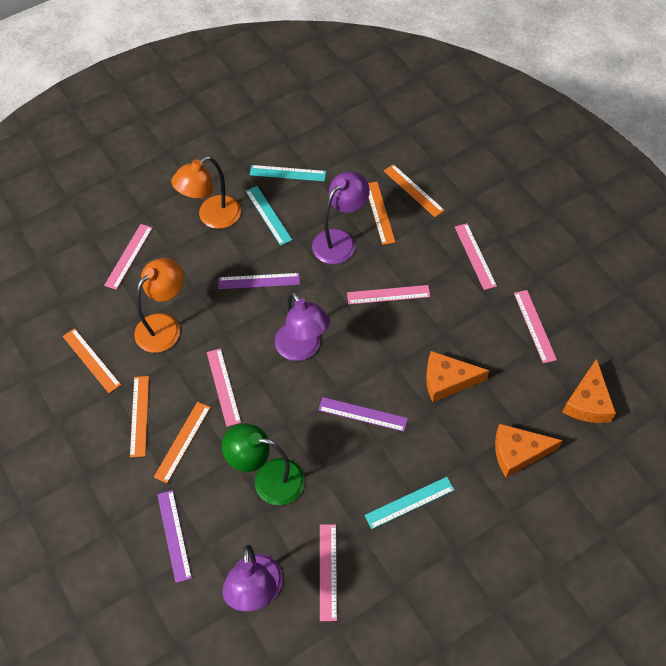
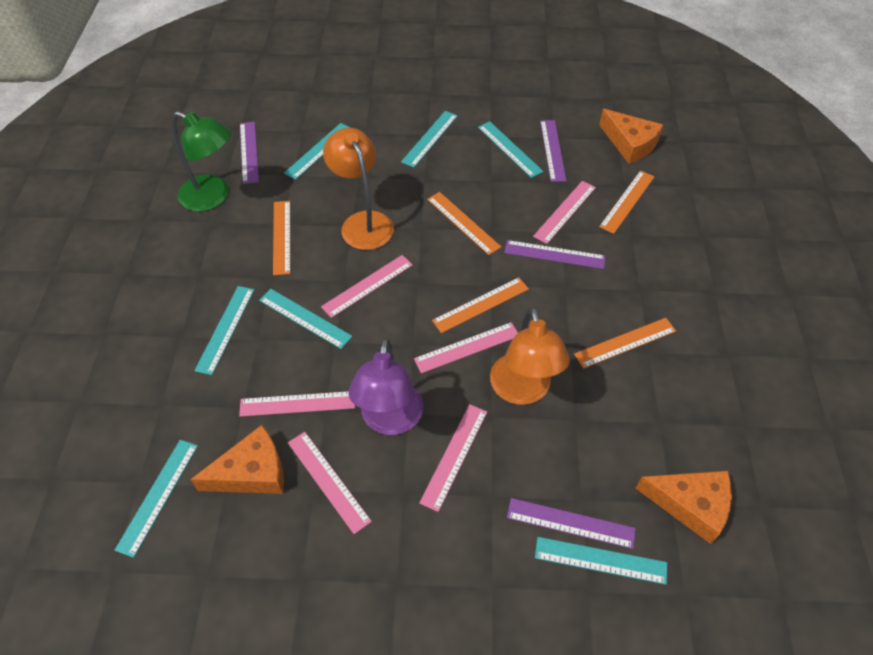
purple lamp: 3 -> 1
purple ruler: 3 -> 4
turquoise ruler: 3 -> 7

